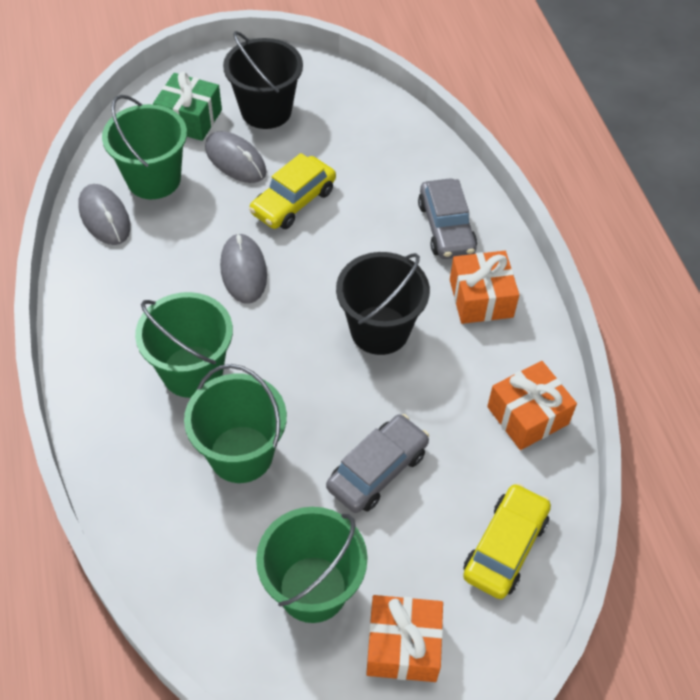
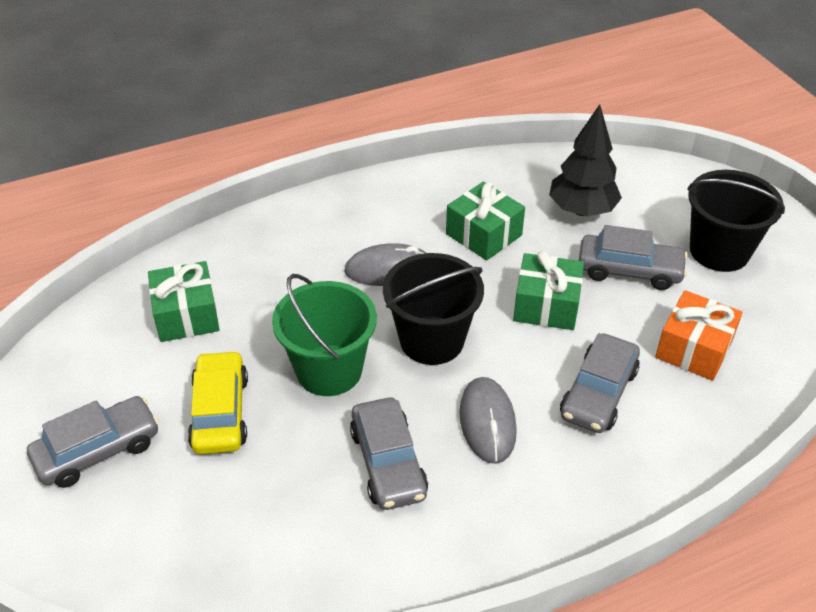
black tree: 0 -> 1
green bucket: 4 -> 1
green gift: 1 -> 3
grey car: 2 -> 4
grey mouse: 3 -> 2
orange gift: 3 -> 1
yellow car: 2 -> 1

